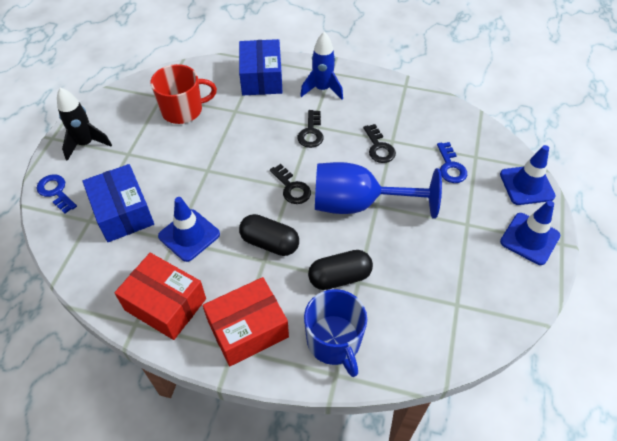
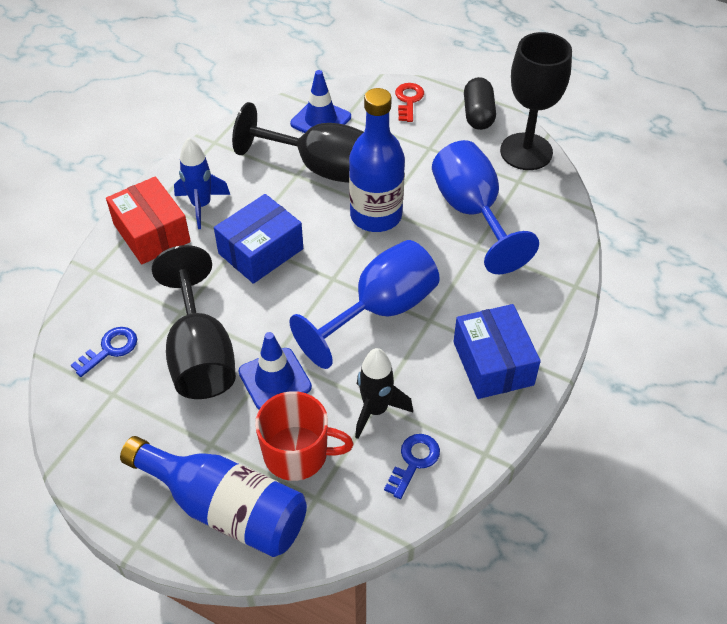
black capsule: 2 -> 1
black goblet: 0 -> 3
black key: 3 -> 0
blue bottle: 0 -> 2
blue goblet: 1 -> 2
blue mug: 1 -> 0
blue traffic cone: 3 -> 2
red box: 2 -> 1
red key: 0 -> 1

